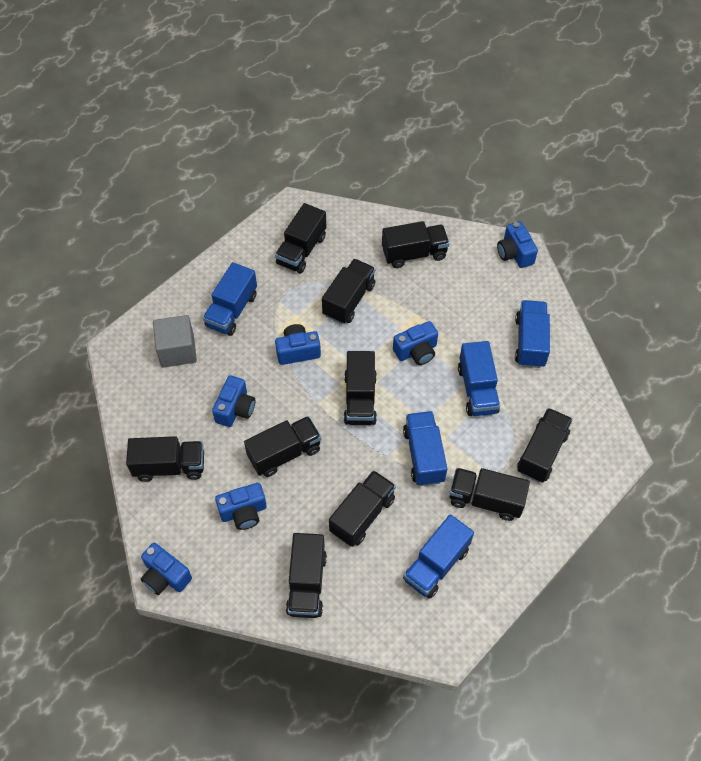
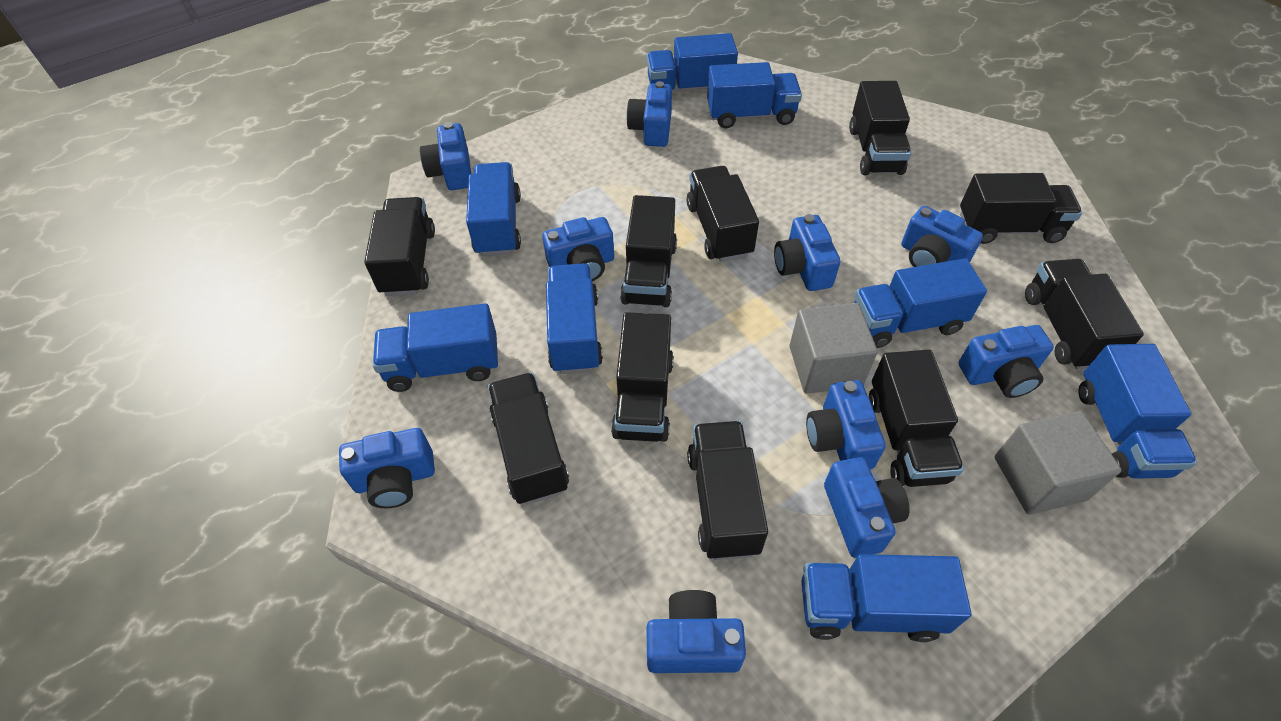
blue camera: 6 -> 10
blue truck: 5 -> 8
grey cube: 1 -> 2

